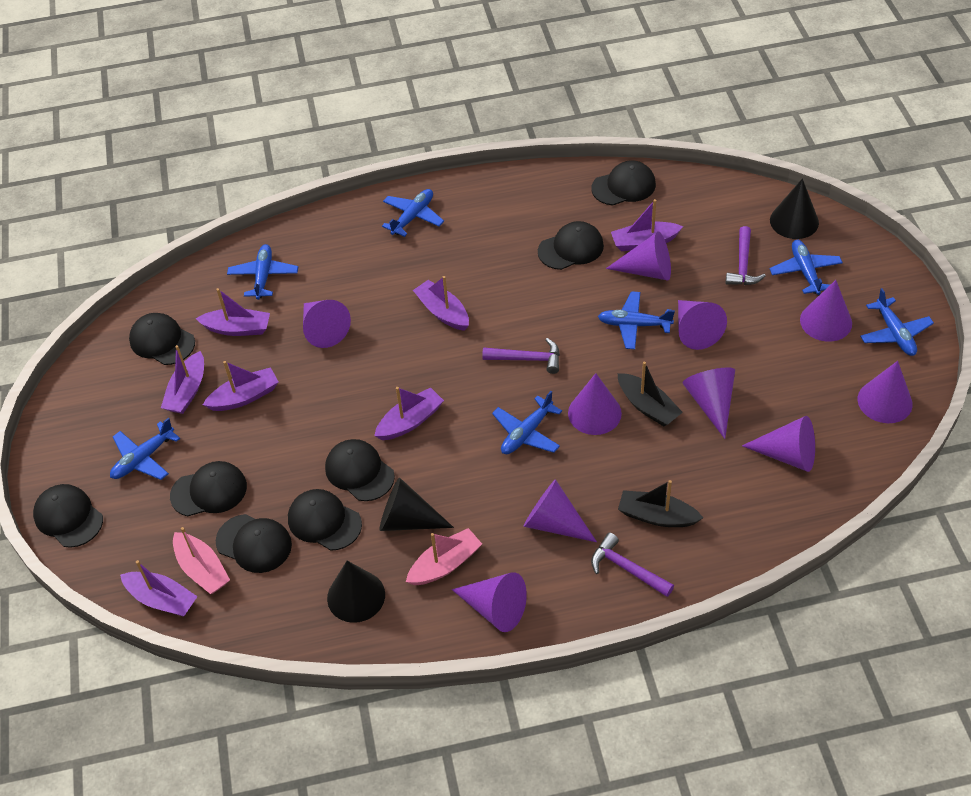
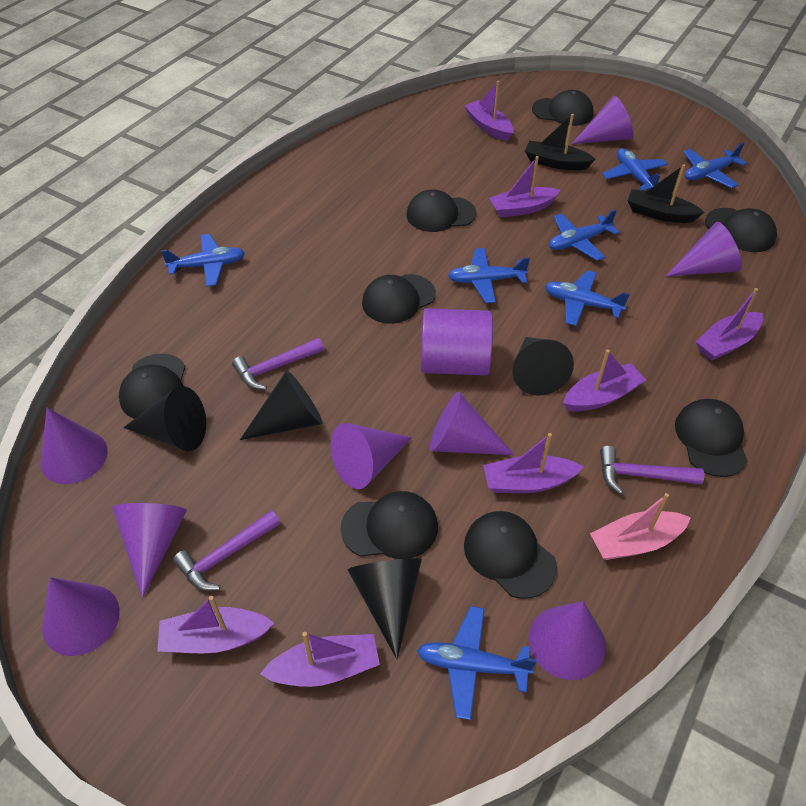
black cone: 3 -> 4
pink boat: 2 -> 1
purple cone: 10 -> 8
purple cylinder: 0 -> 1

